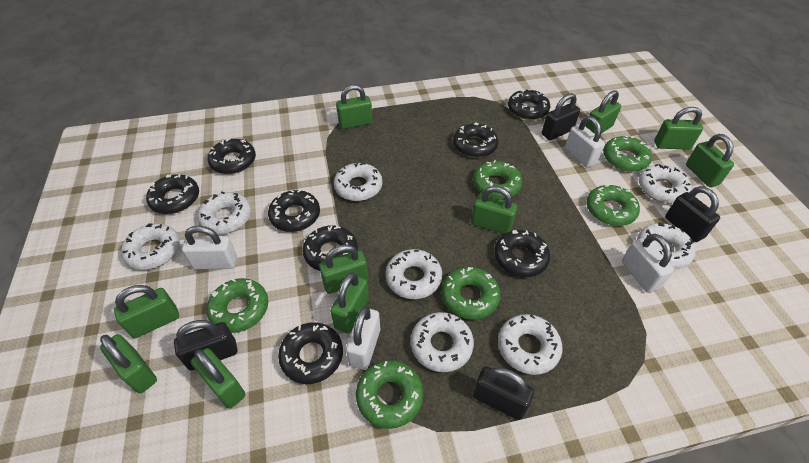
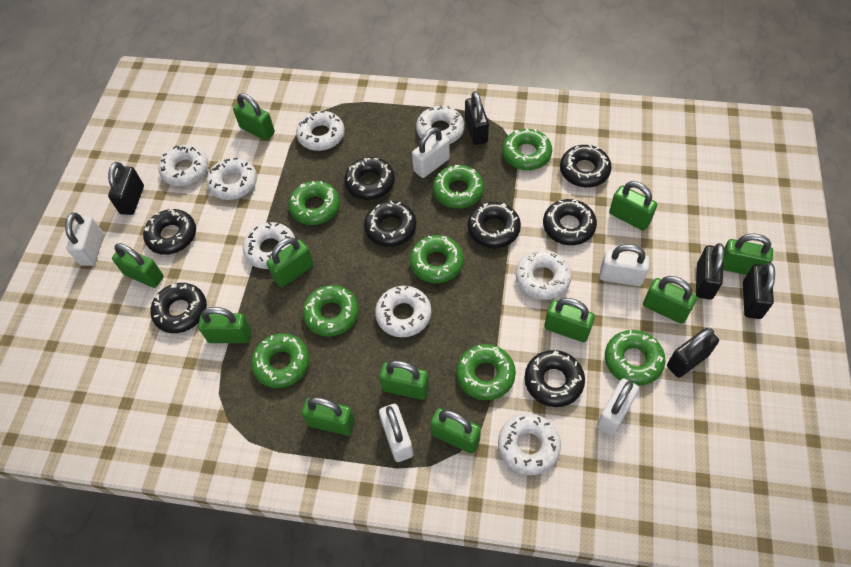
black padlock: 4 -> 5
green donut: 6 -> 8
green padlock: 10 -> 11
white padlock: 4 -> 5

